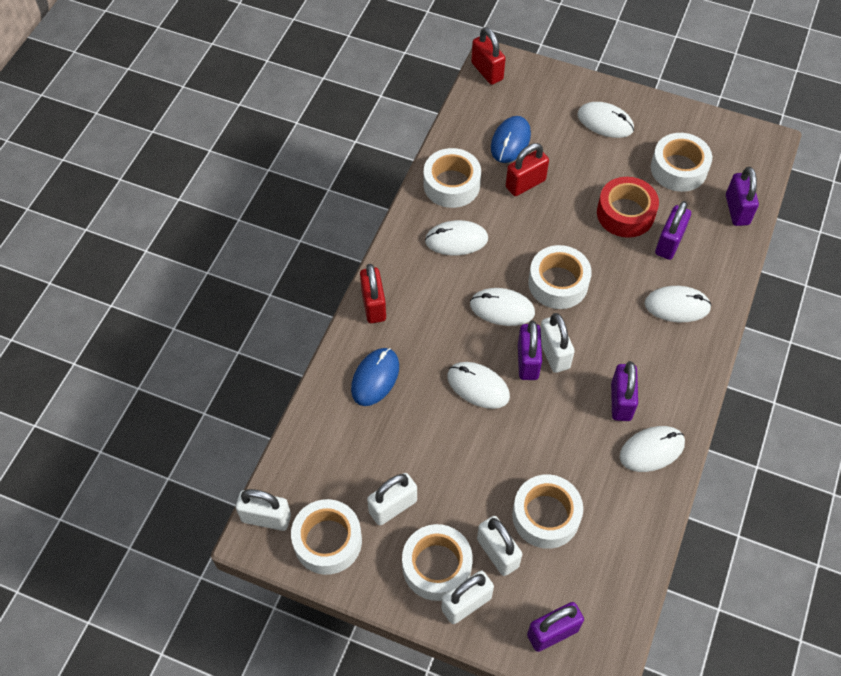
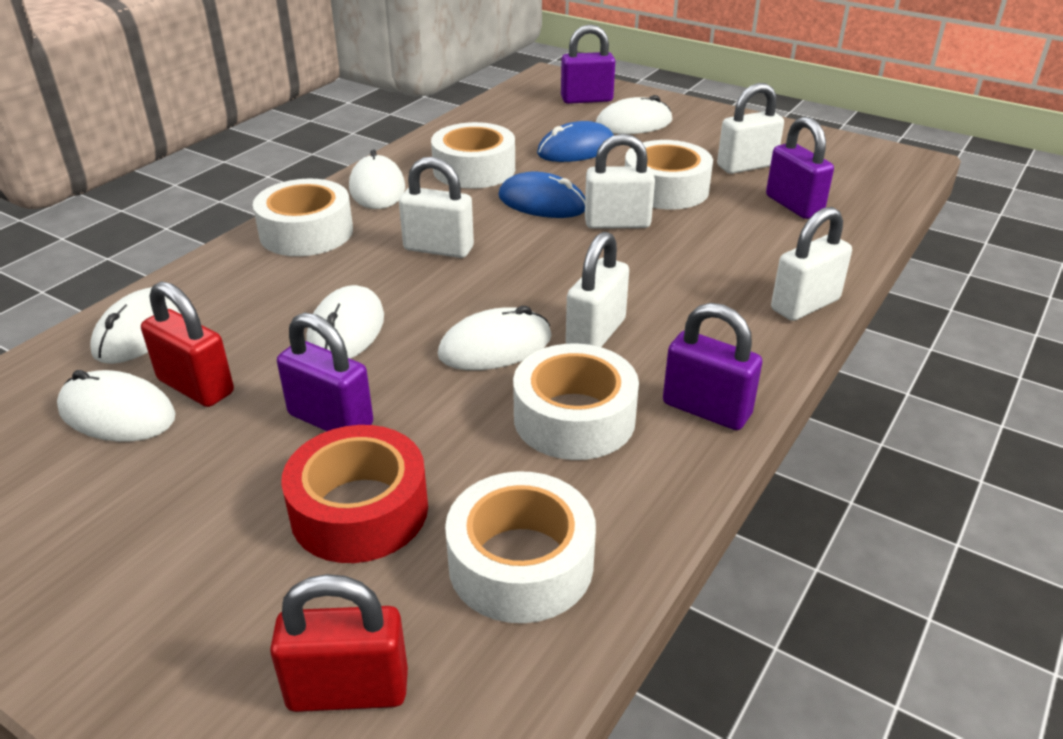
purple padlock: 5 -> 4
red padlock: 3 -> 2
white tape: 6 -> 5

